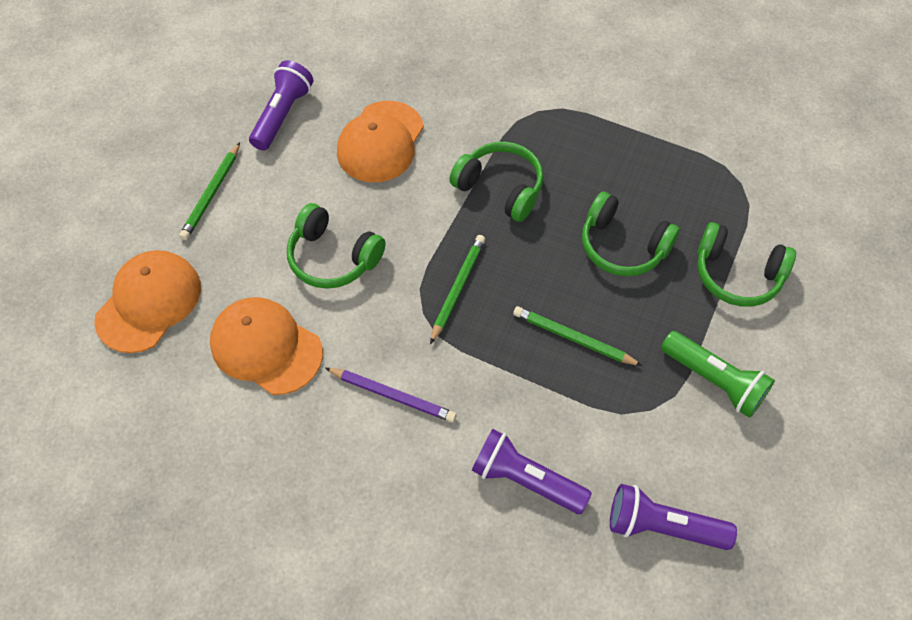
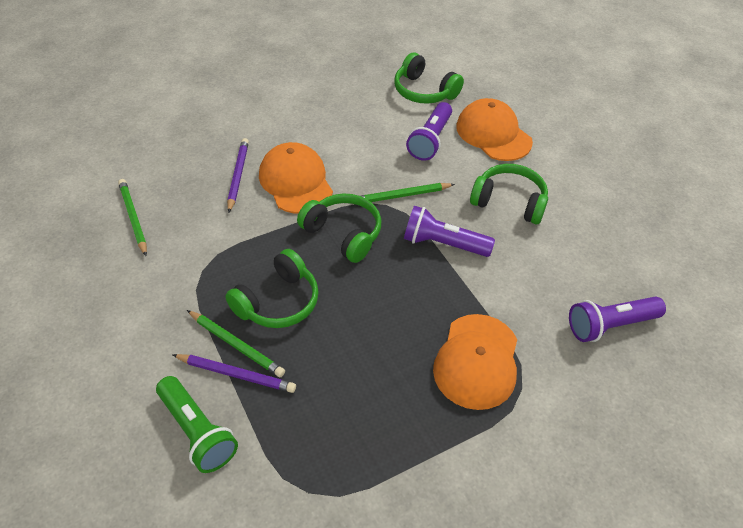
purple pencil: 1 -> 2

